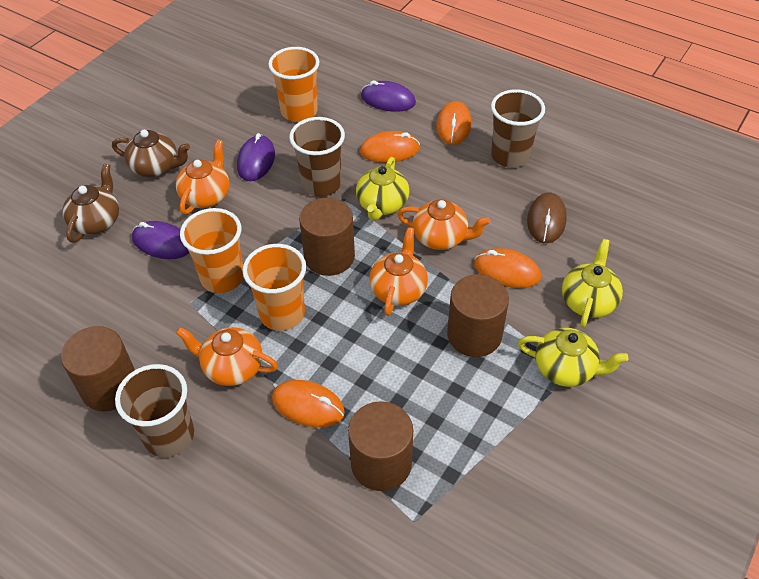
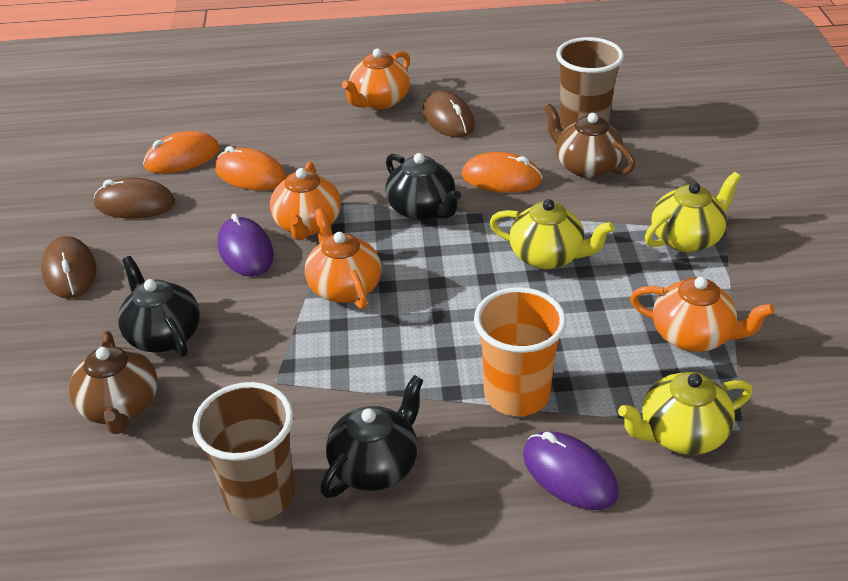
black teapot: 0 -> 3
brown cup: 3 -> 2
brown cylinder: 4 -> 0
brown mouse: 1 -> 3
orange cup: 3 -> 1
orange mouse: 4 -> 3
purple mouse: 3 -> 2

